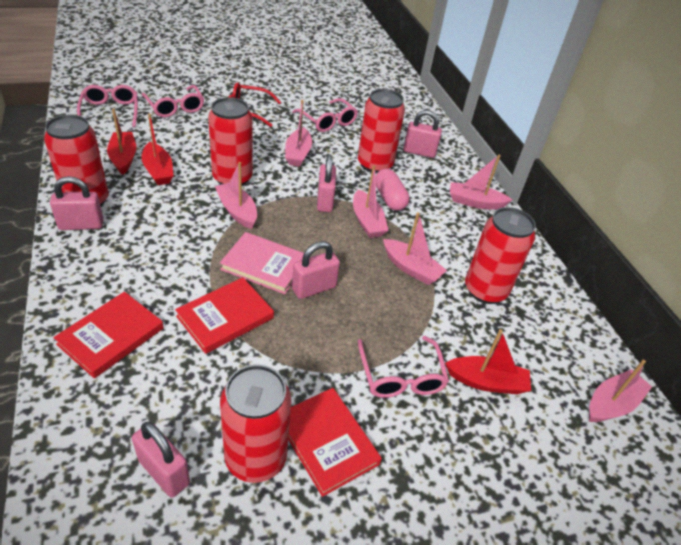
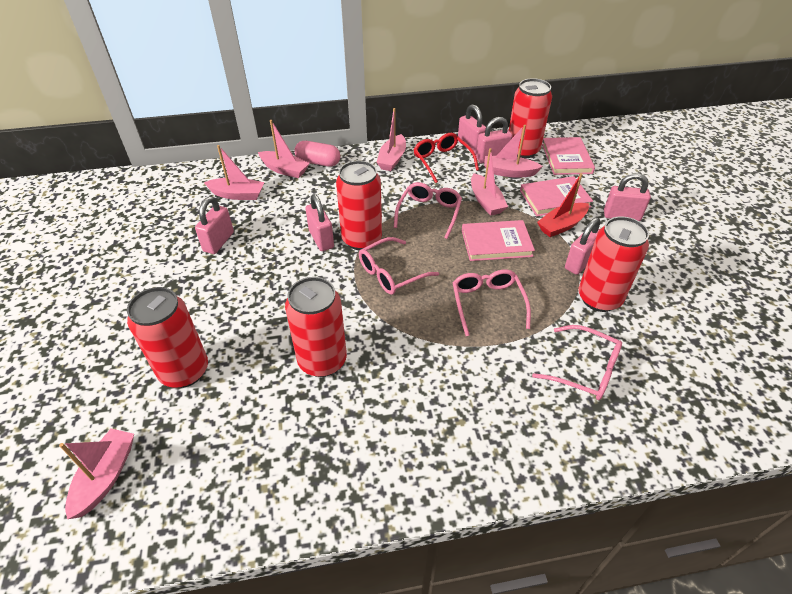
pink book: 1 -> 3
pink padlock: 5 -> 6
red boat: 3 -> 1
red book: 3 -> 0

